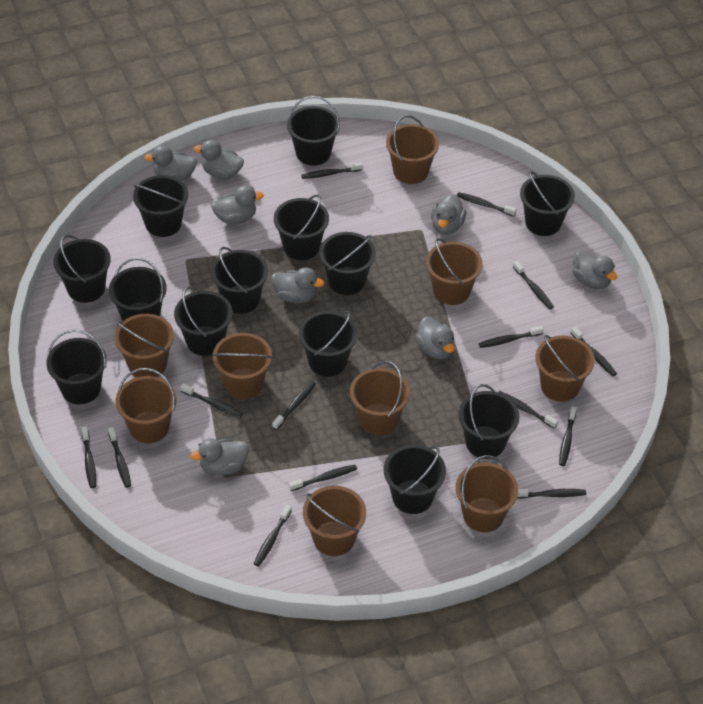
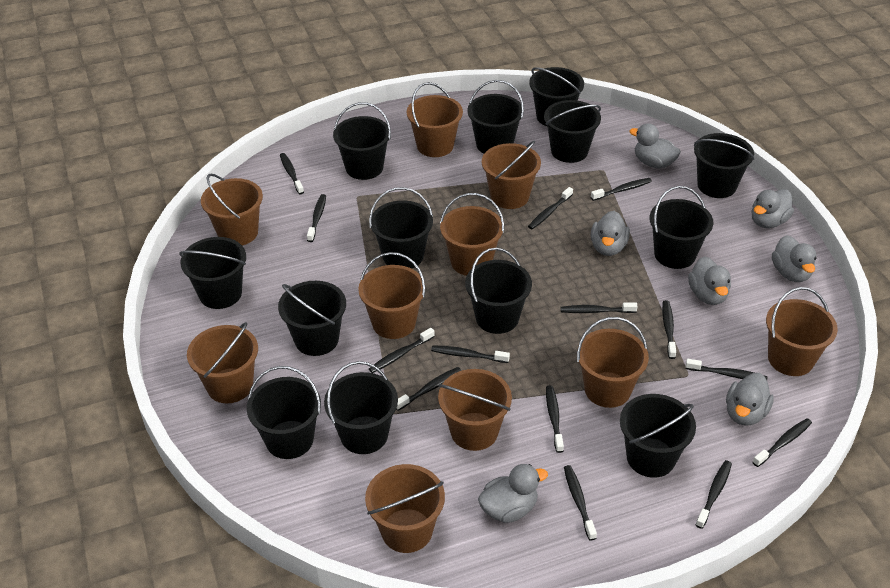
brown bucket: 9 -> 10
grey duck: 8 -> 7

